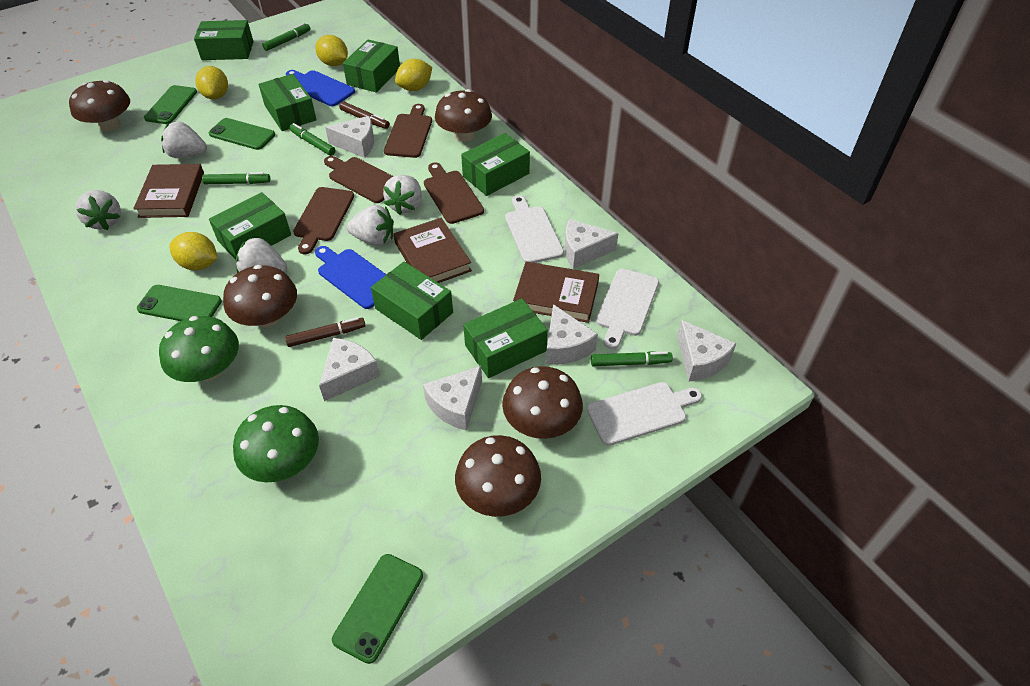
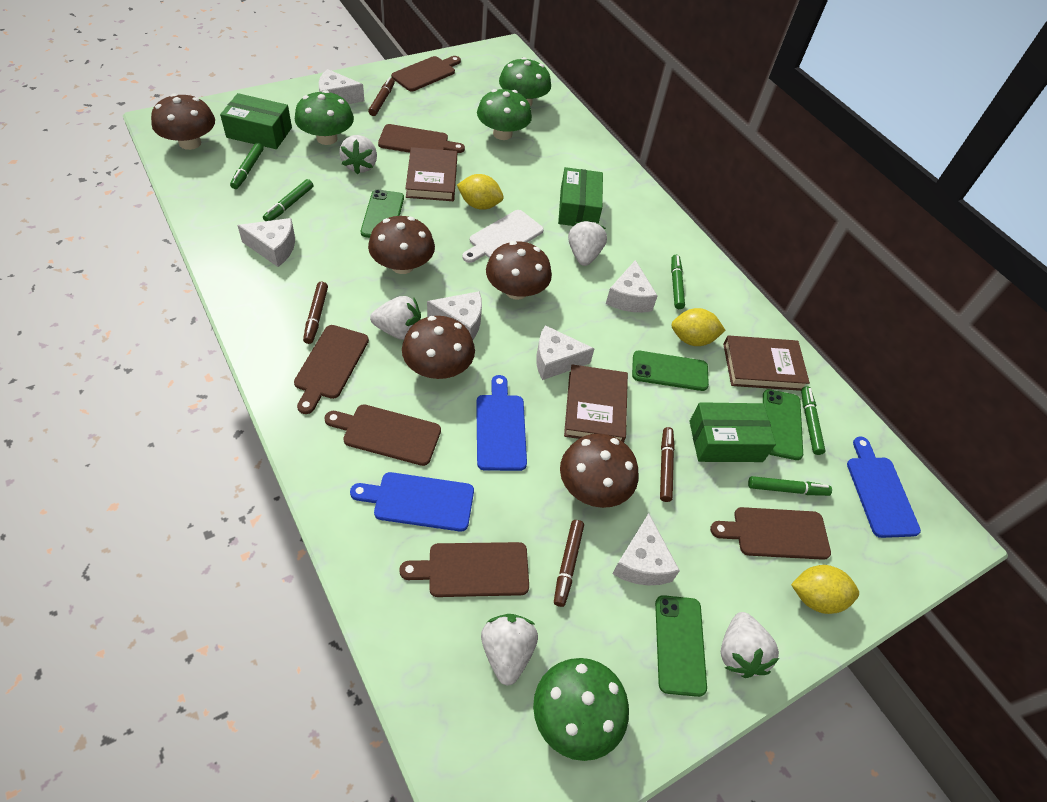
blue cutting board: 2 -> 3
brown cutting board: 4 -> 6
brown marker: 2 -> 4
green box: 7 -> 3
green marker: 4 -> 5
green mushroom: 2 -> 4
white cutting board: 3 -> 1
yellow lemon: 4 -> 3

